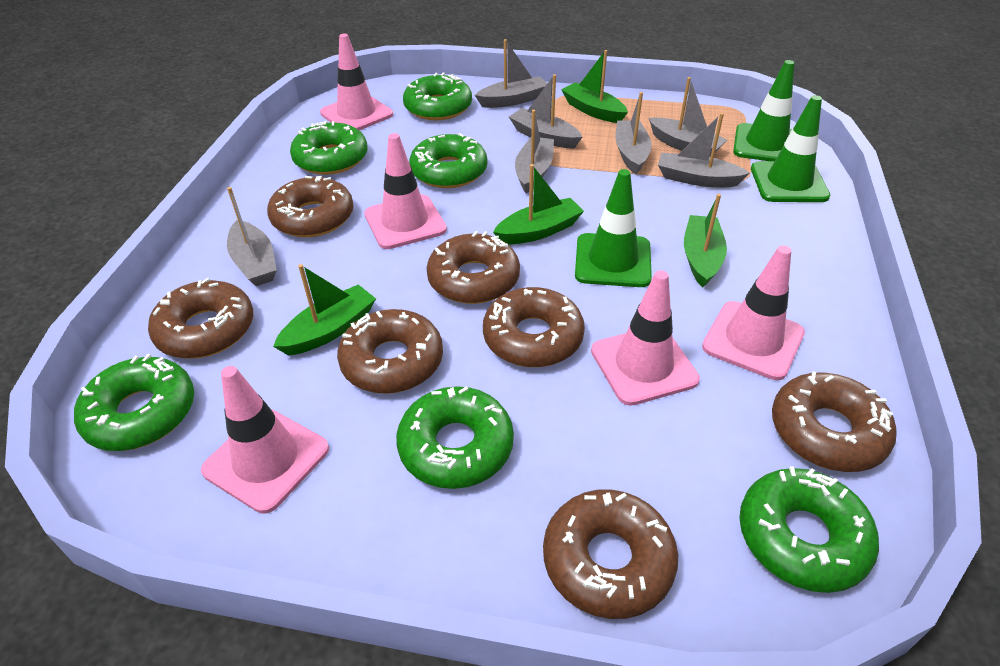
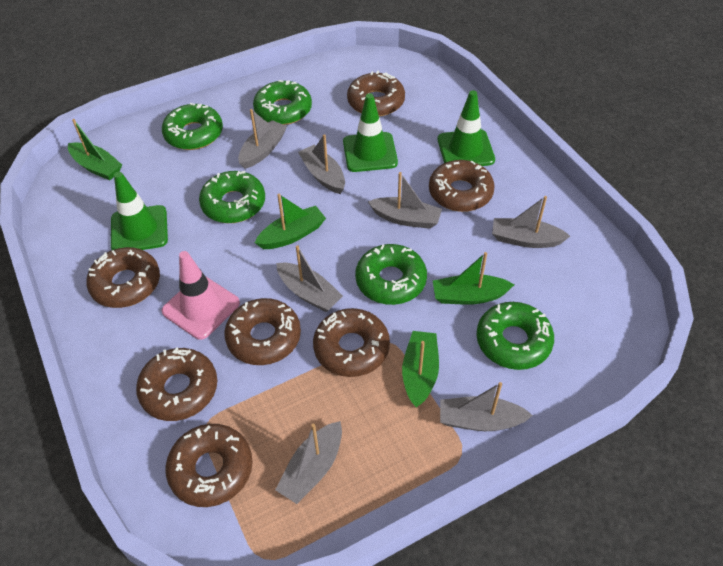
green donut: 6 -> 5
pink traffic cone: 5 -> 1

